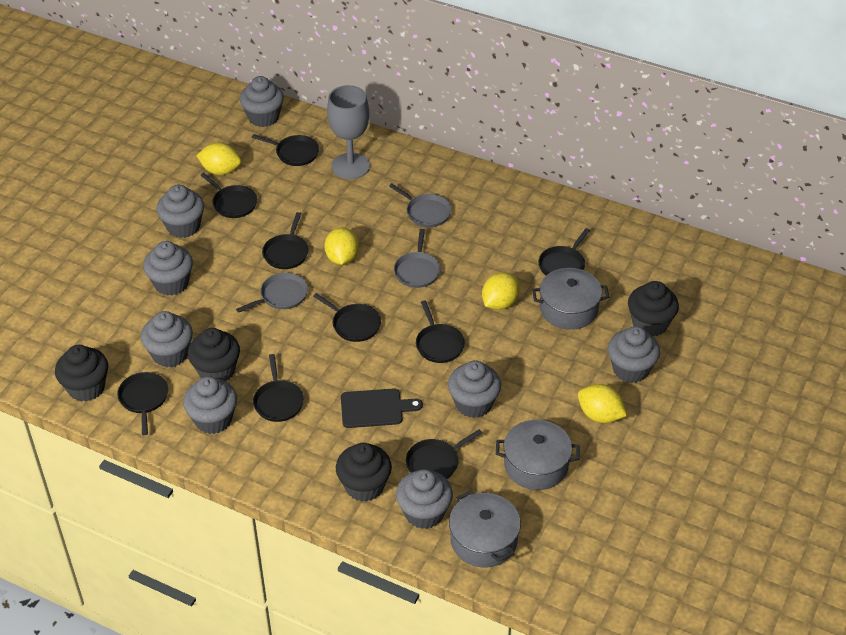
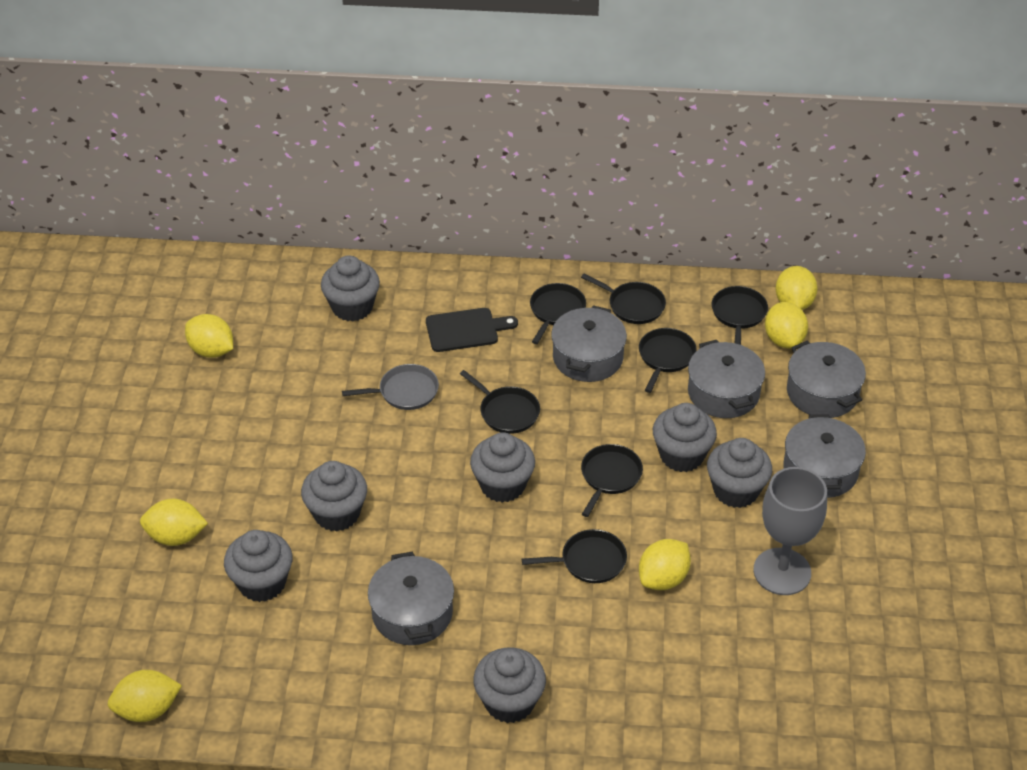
black cupcake: 4 -> 0
black pan: 9 -> 7
grey cupcake: 8 -> 7
grey pan: 3 -> 1
grey pot: 3 -> 5
yellow lemon: 4 -> 6

